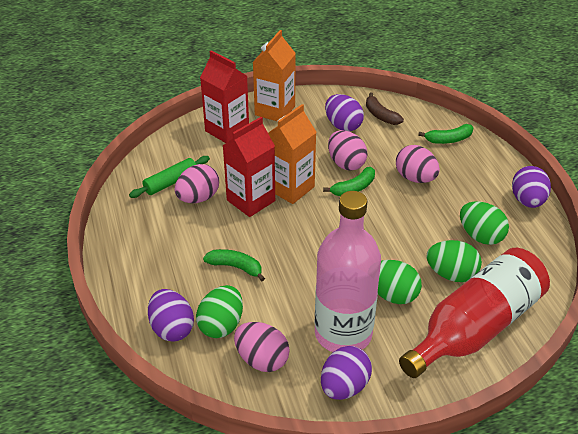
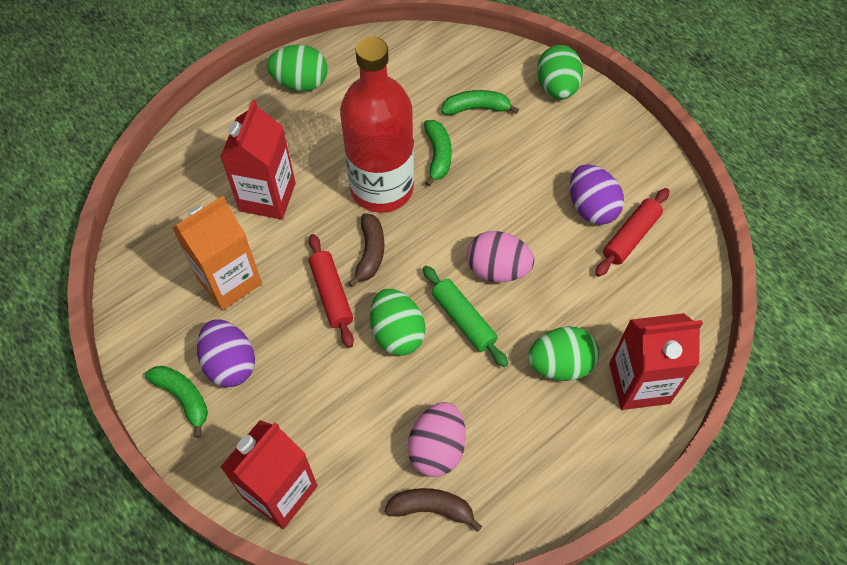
brown banana: 1 -> 2
orange carton: 2 -> 1
pink bottle: 1 -> 0
pink egg: 4 -> 2
purple egg: 4 -> 2
red carton: 2 -> 3
red rolling pin: 0 -> 2

